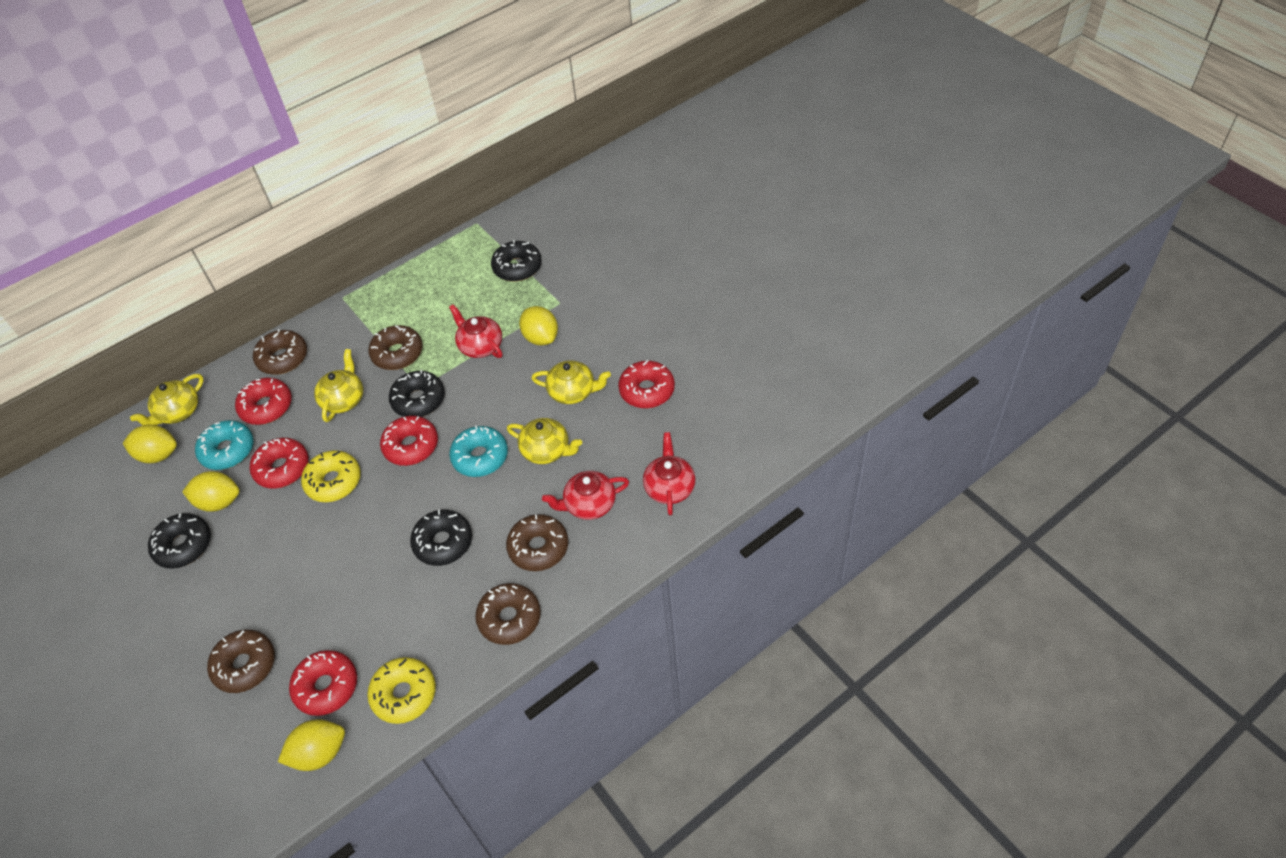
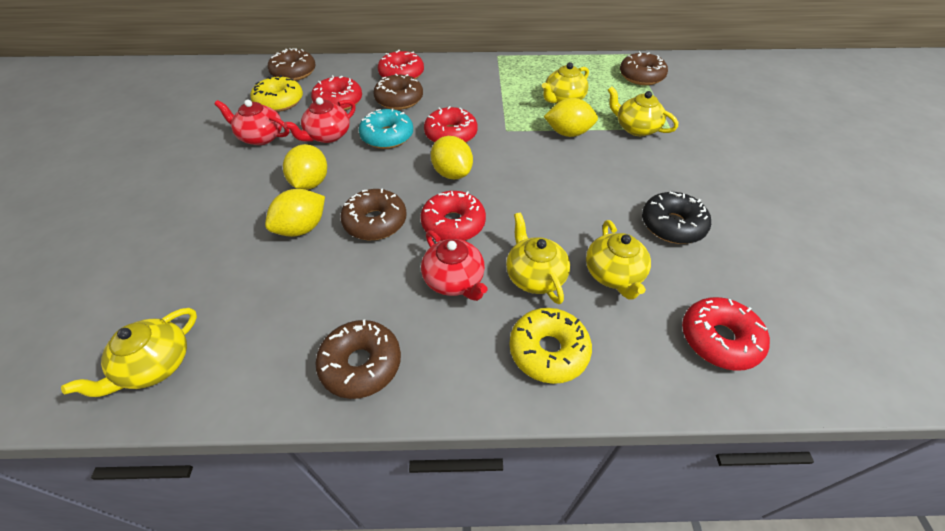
black donut: 4 -> 1
turquoise donut: 2 -> 1
yellow teapot: 4 -> 5

